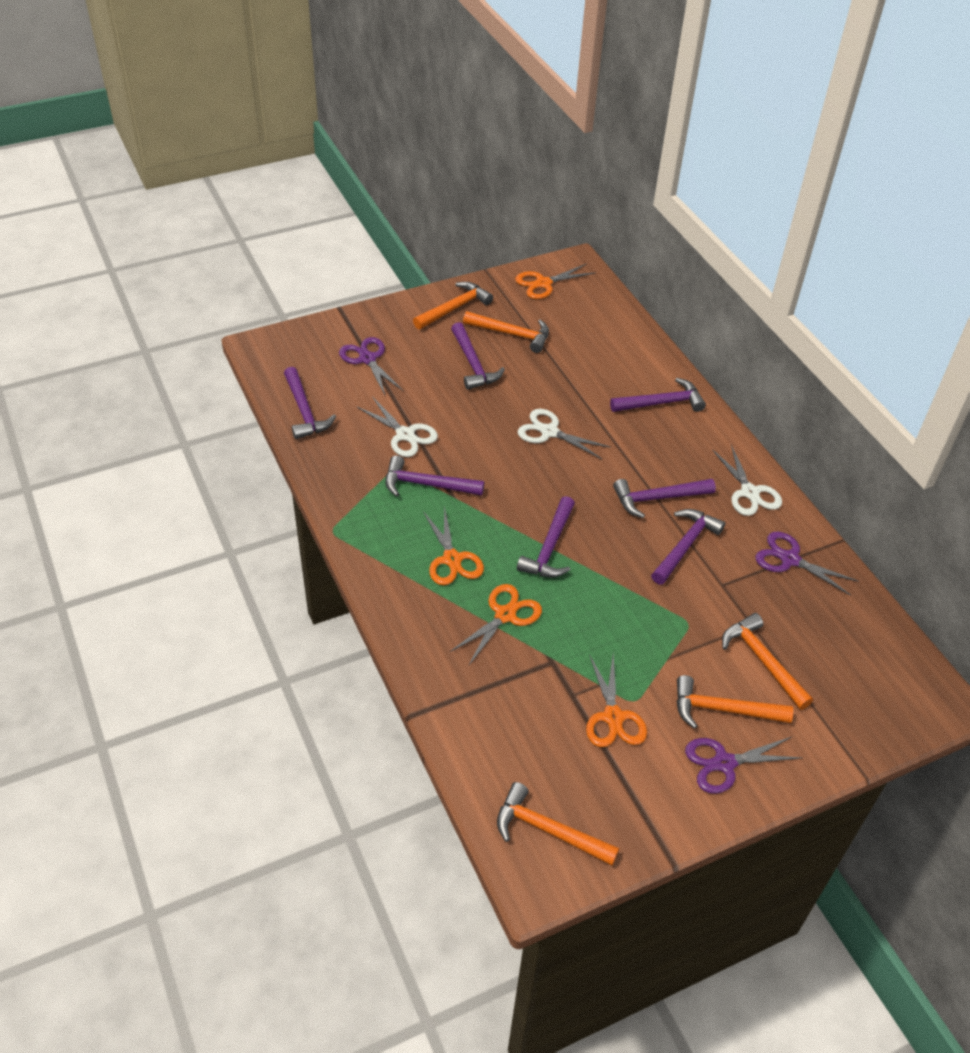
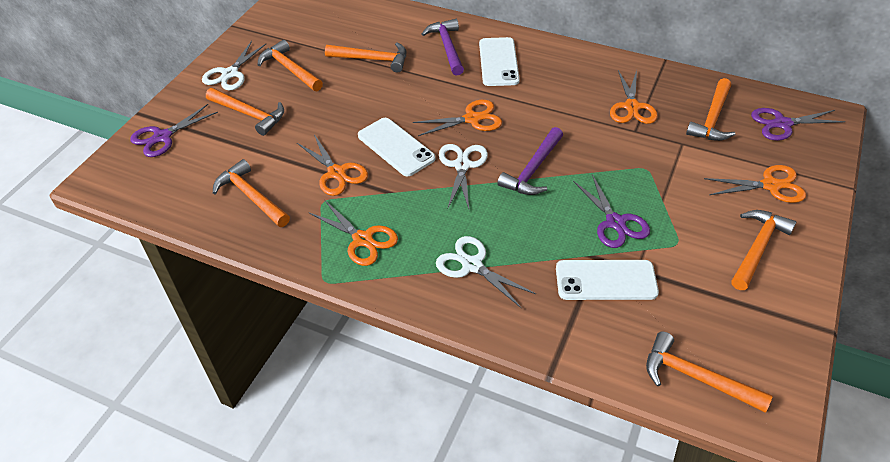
orange hammer: 5 -> 7
orange scissors: 4 -> 5
purple hammer: 7 -> 2
white phone: 0 -> 3

